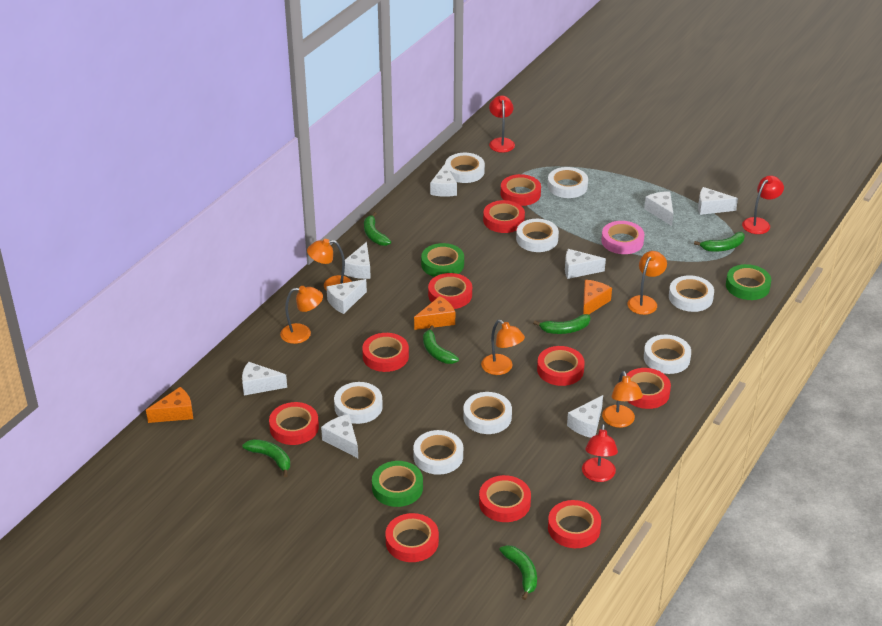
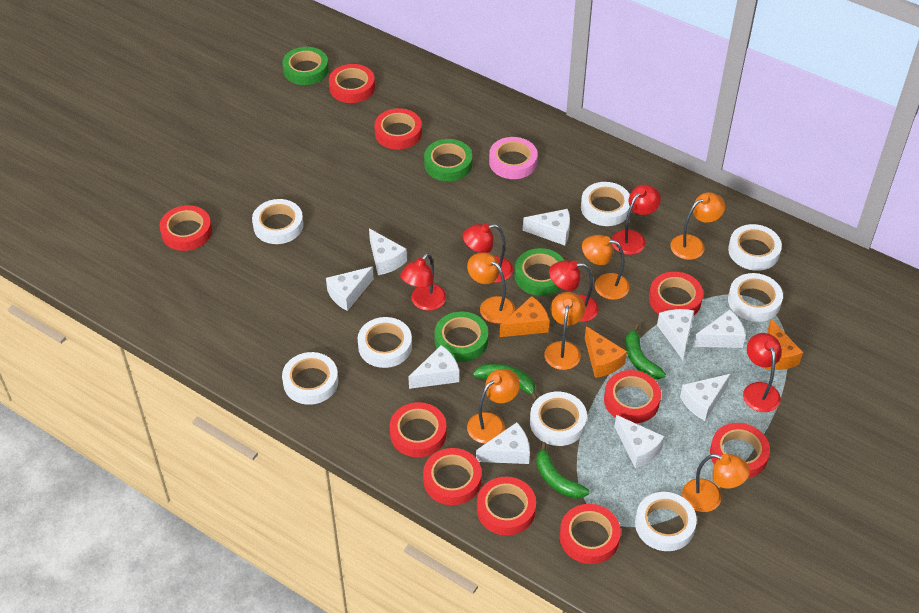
green banana: 6 -> 3
green tape: 3 -> 4
orange lamp: 5 -> 6
red lamp: 3 -> 5

